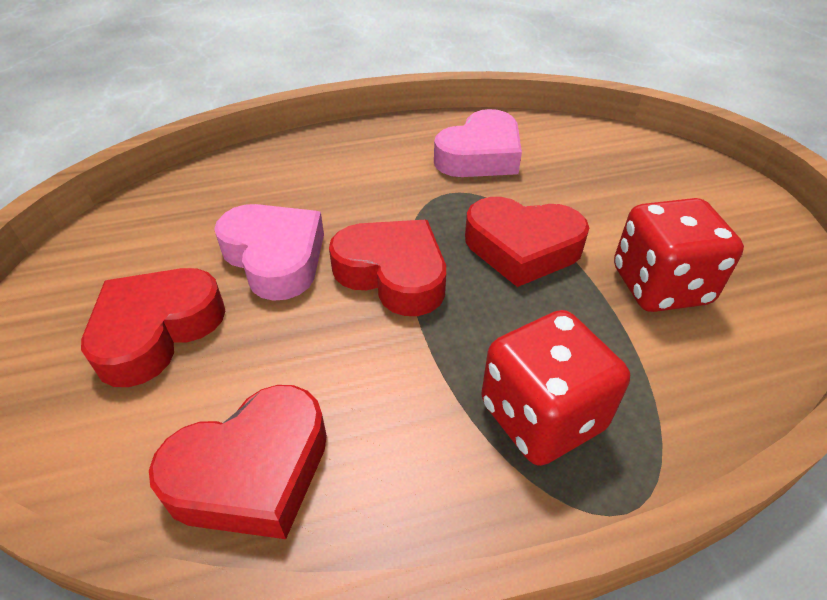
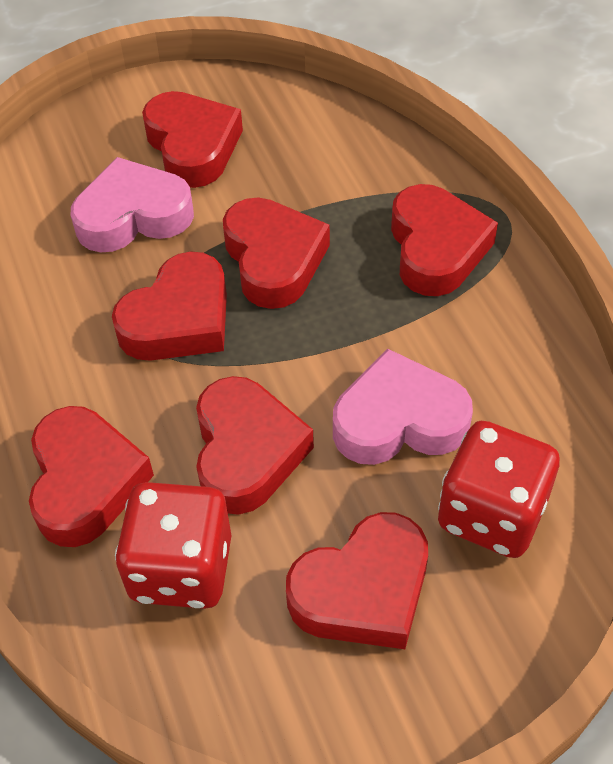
red heart: 4 -> 7

